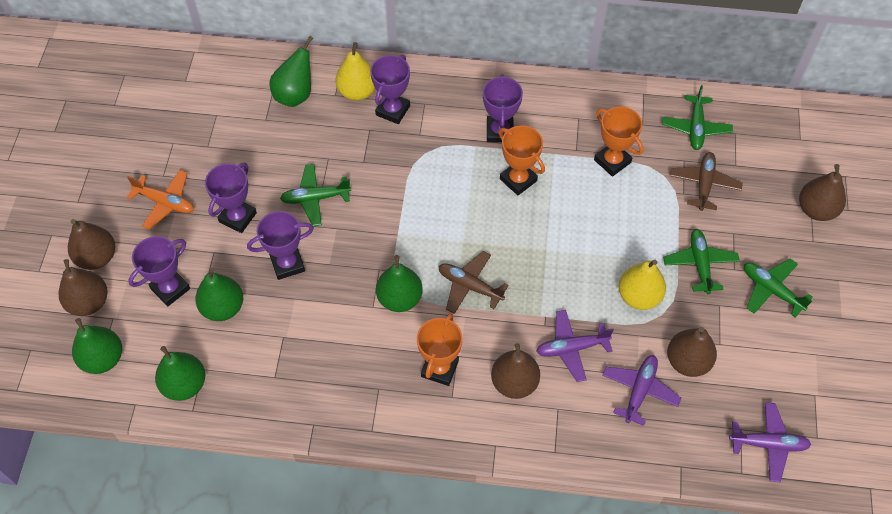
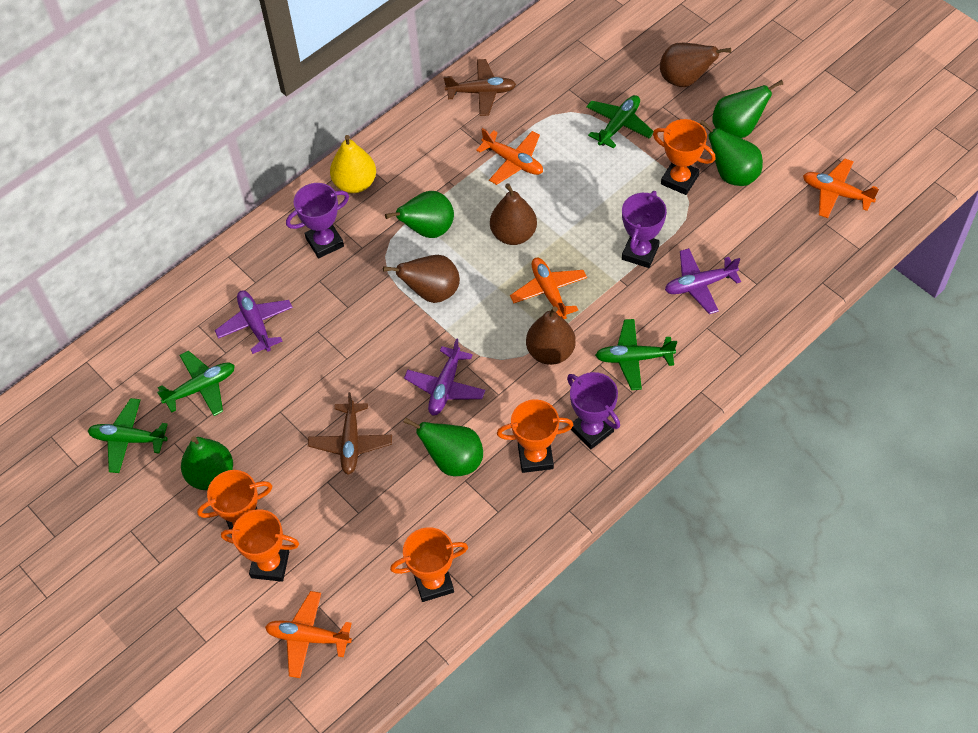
brown pear: 5 -> 4
orange plane: 1 -> 4
orange trophy: 3 -> 5
purple trophy: 5 -> 3
yellow pear: 2 -> 1

